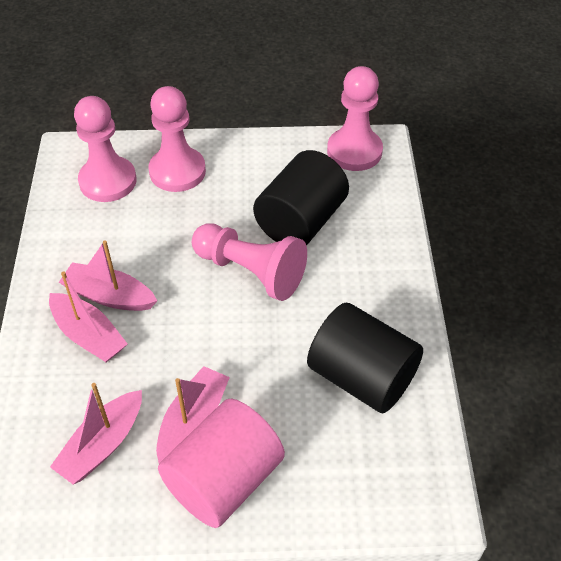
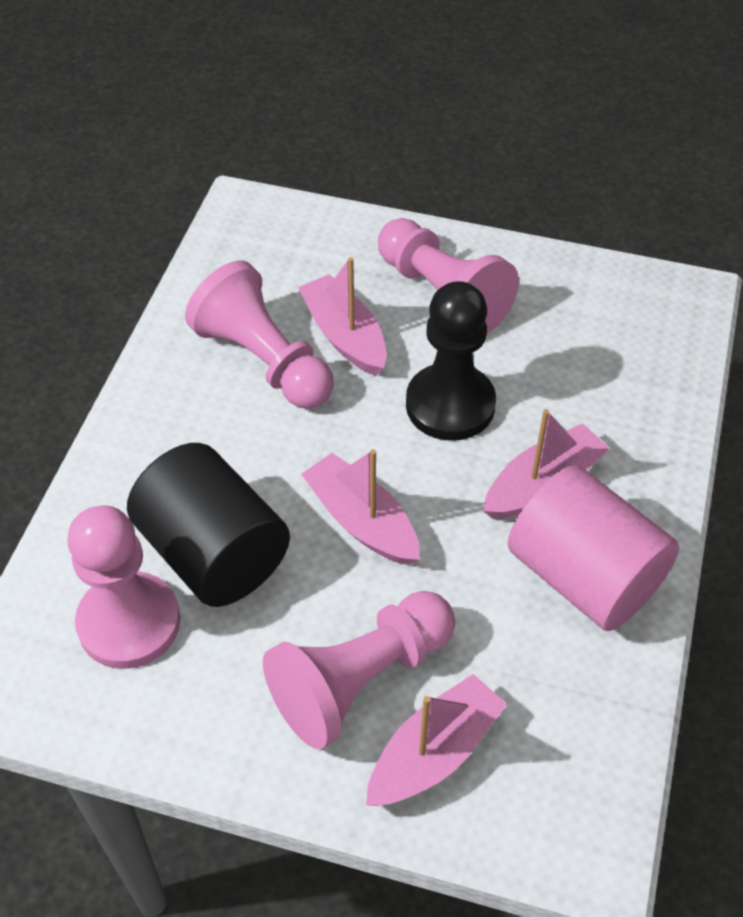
black cylinder: 2 -> 1
black pawn: 0 -> 1

